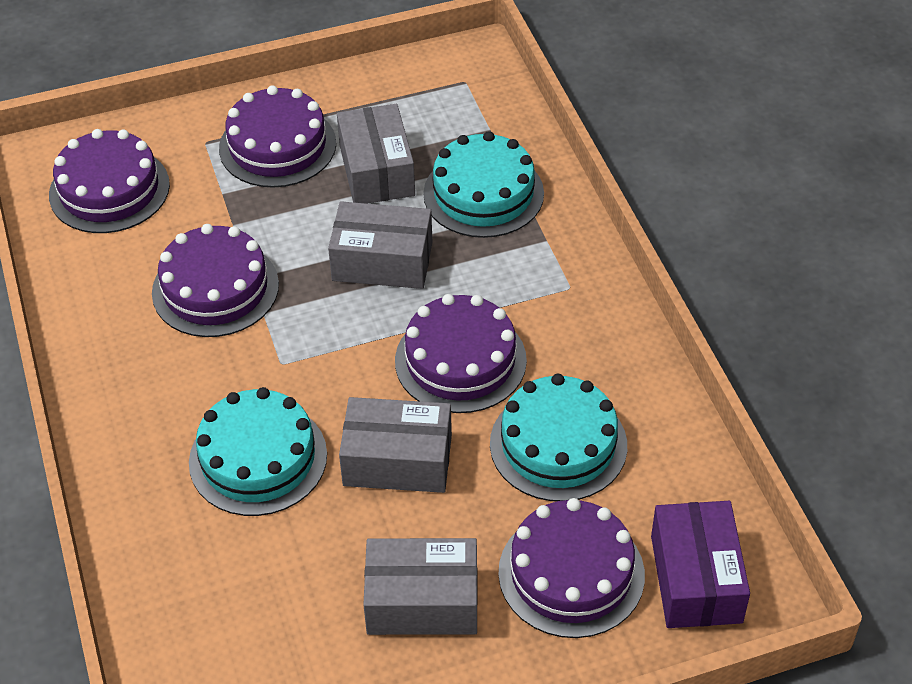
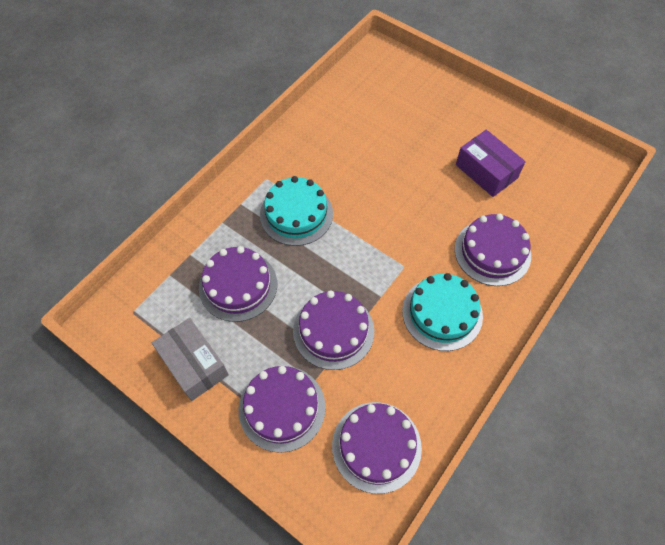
grey box: 4 -> 1
turquoise cake: 3 -> 2

